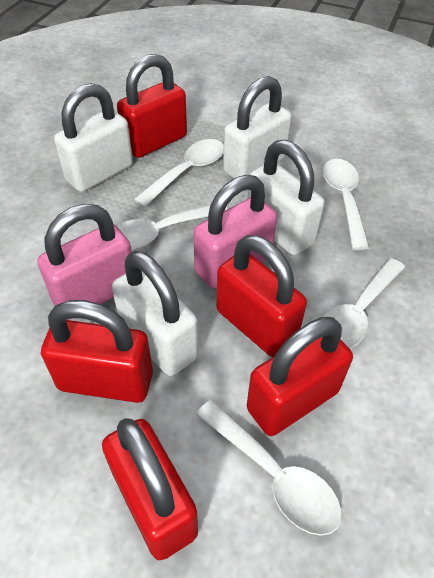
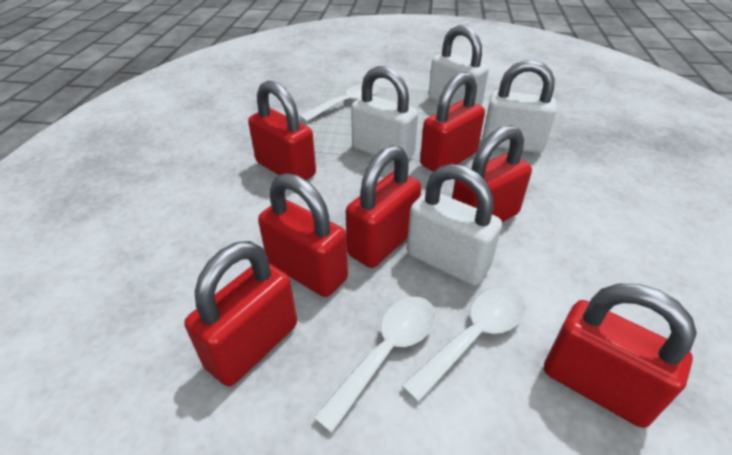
pink padlock: 2 -> 0
red padlock: 5 -> 7
white spoon: 5 -> 3

